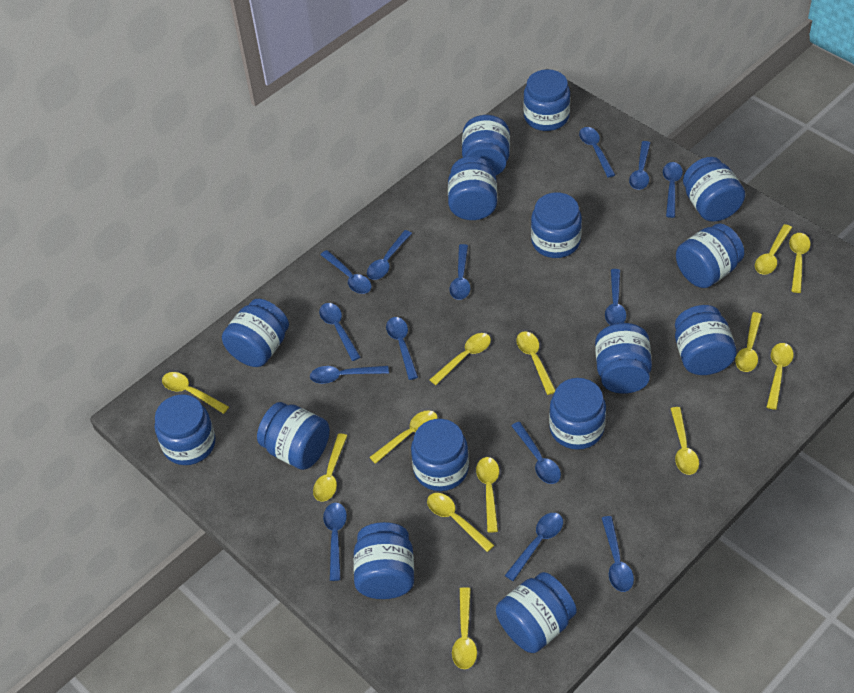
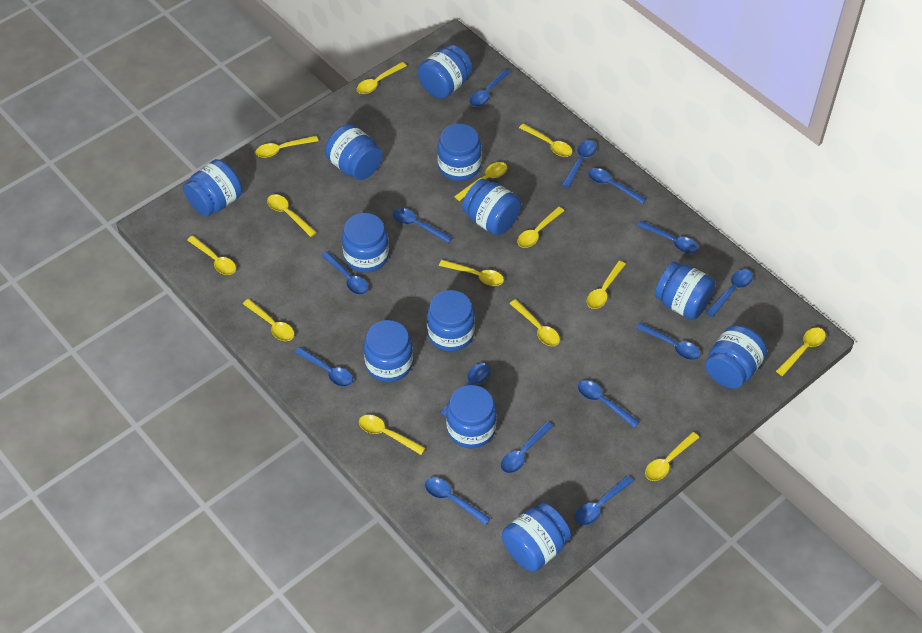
blue jar: 15 -> 12
yellow spoon: 13 -> 14

